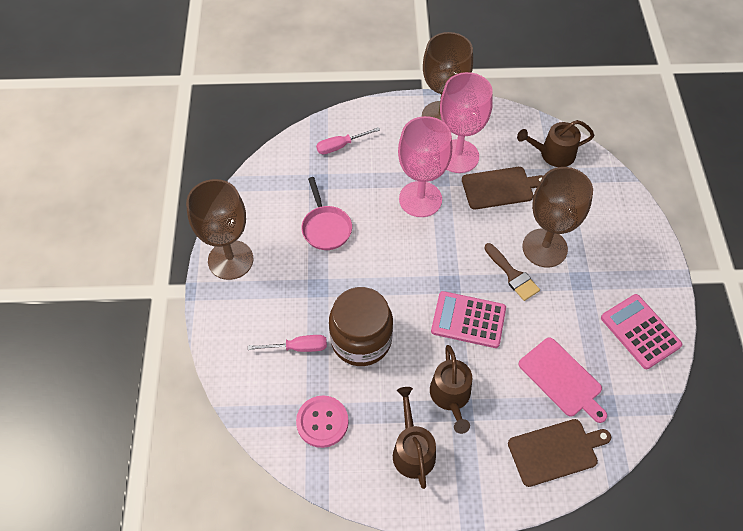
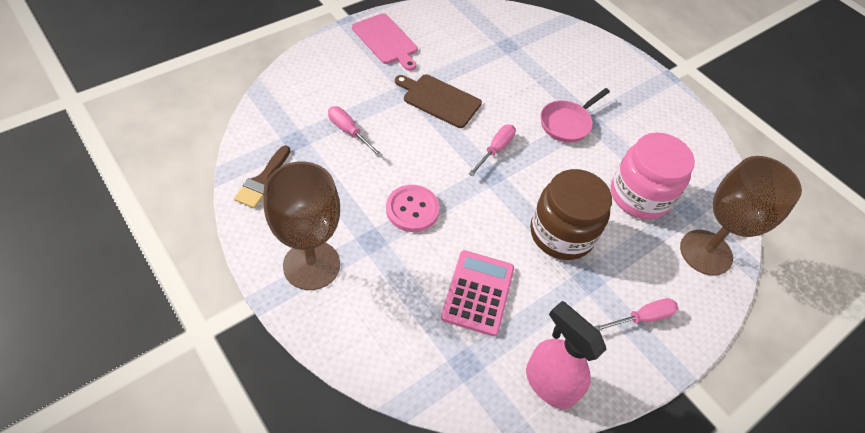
brown cutting board: 2 -> 1
brown goblet: 3 -> 2
brown watering can: 3 -> 0
pink calculator: 2 -> 1
pink goblet: 2 -> 0
pink jar: 0 -> 1
pink screwdriver: 2 -> 3
pink spray bottle: 0 -> 1

